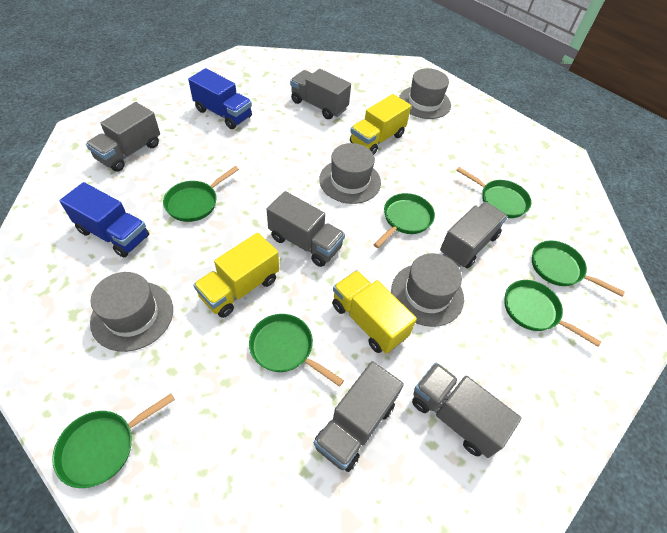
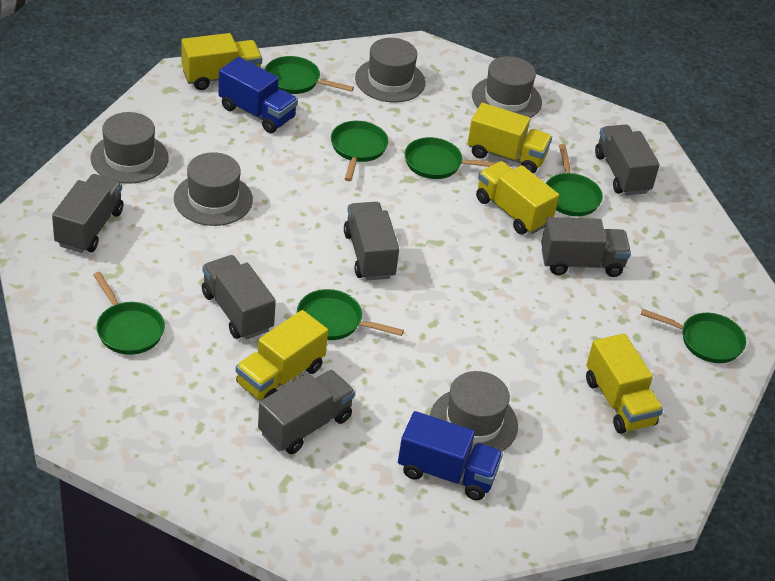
grey hat: 4 -> 5
yellow truck: 3 -> 5

